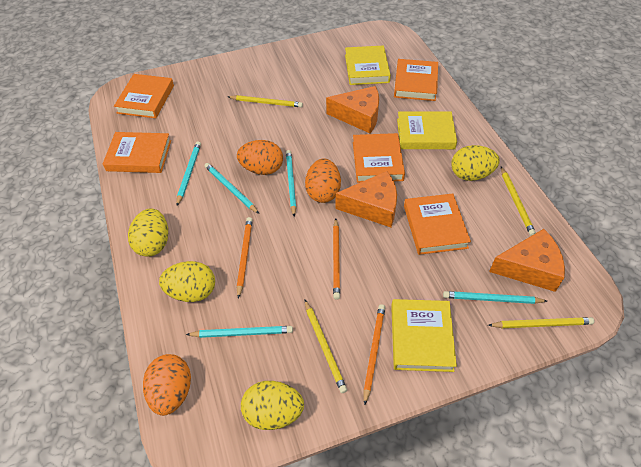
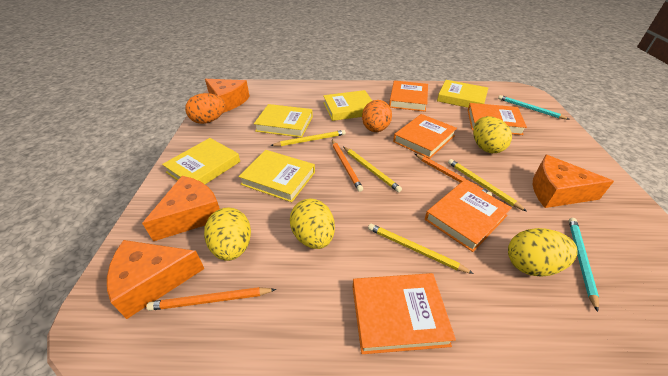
orange cheese: 3 -> 4
orange egg: 3 -> 2
turquoise pencil: 5 -> 2
yellow book: 3 -> 5

